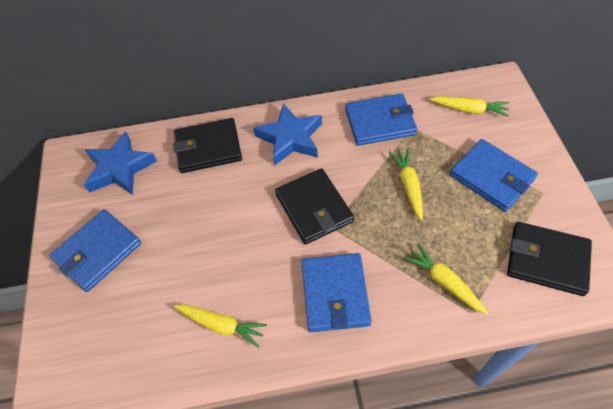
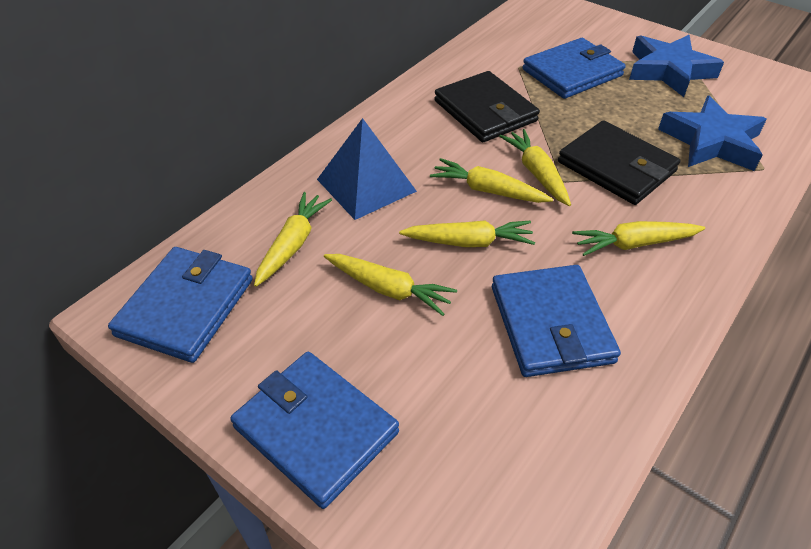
black wallet: 3 -> 2
blue pyramid: 0 -> 1
yellow carrot: 4 -> 6

